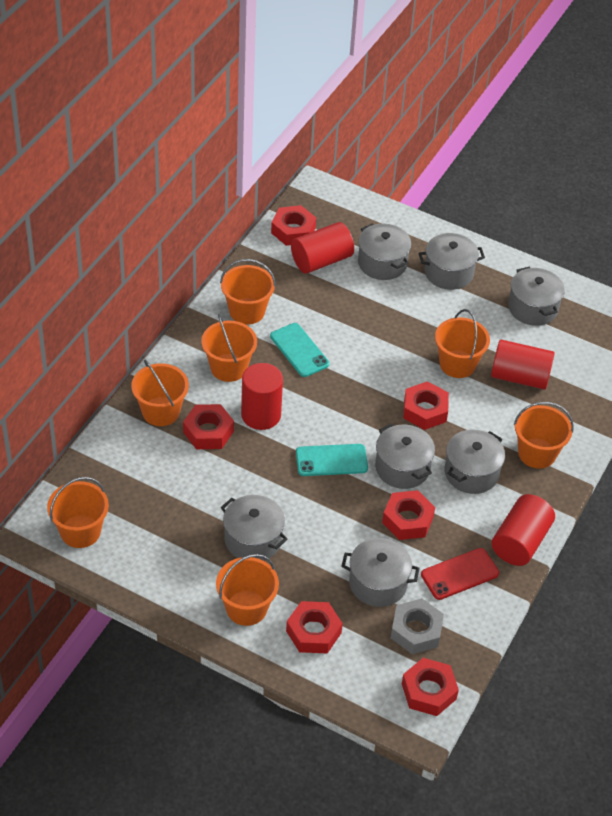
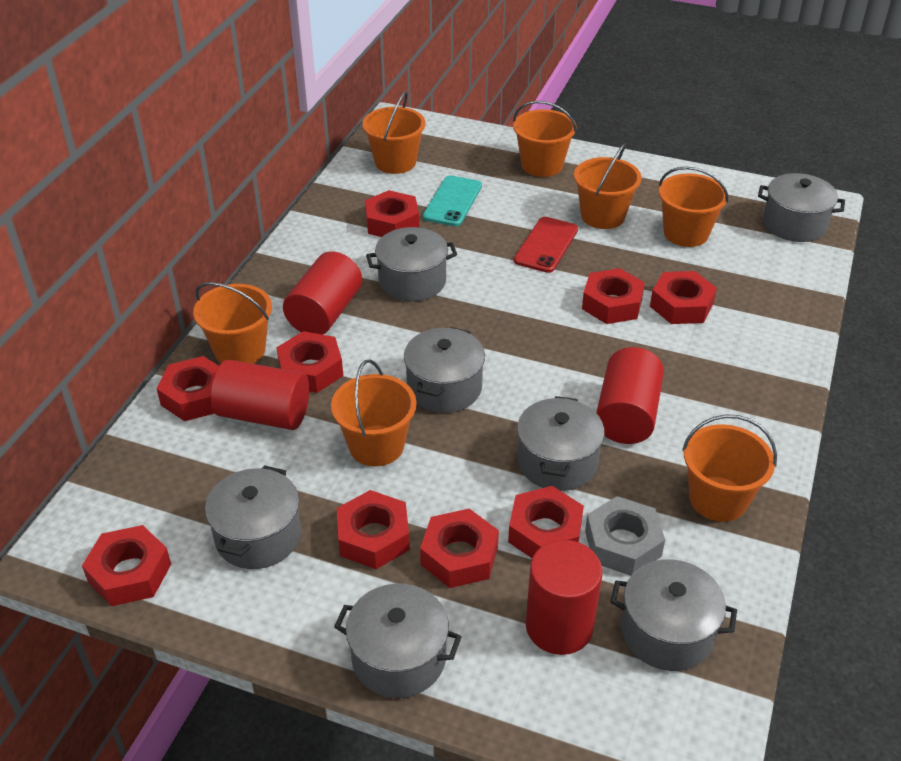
red nut: 6 -> 9
turquoise phone: 2 -> 1

